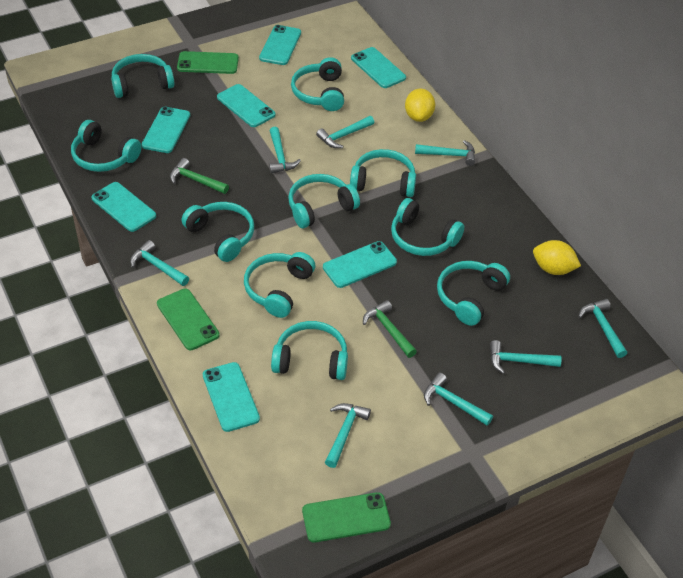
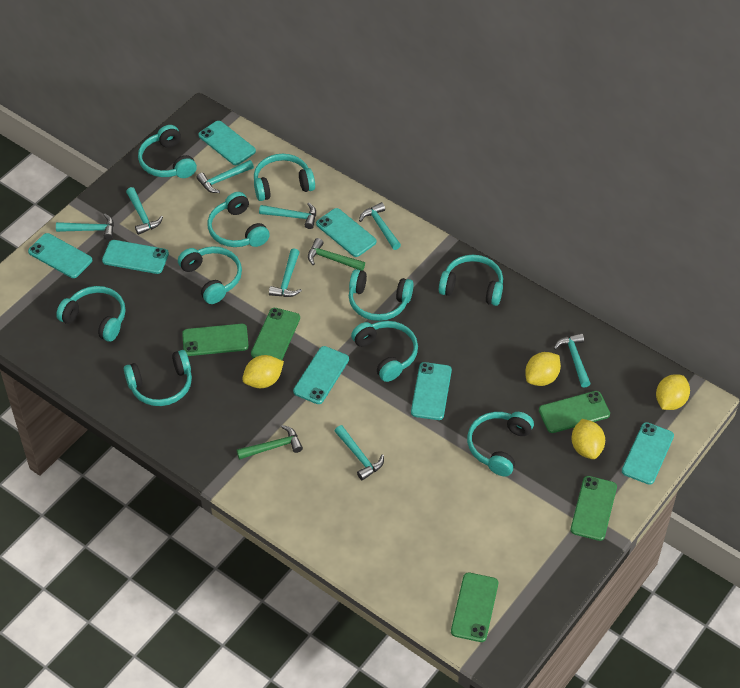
green phone: 3 -> 5
yellow lemon: 2 -> 4

